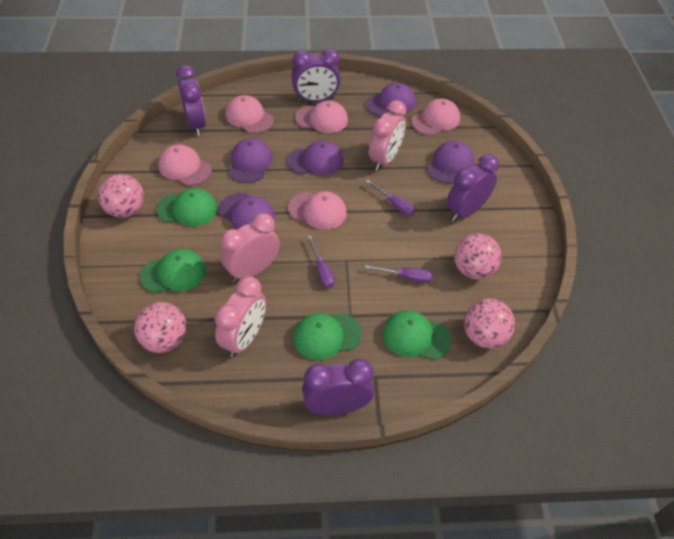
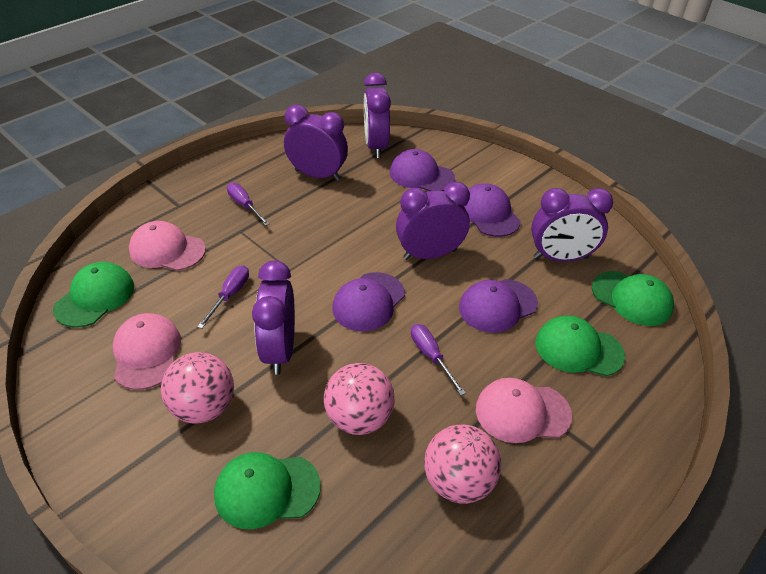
pink ball: 4 -> 3
pink cap: 5 -> 3
pink clock: 3 -> 0
purple cap: 5 -> 4
purple clock: 4 -> 5

